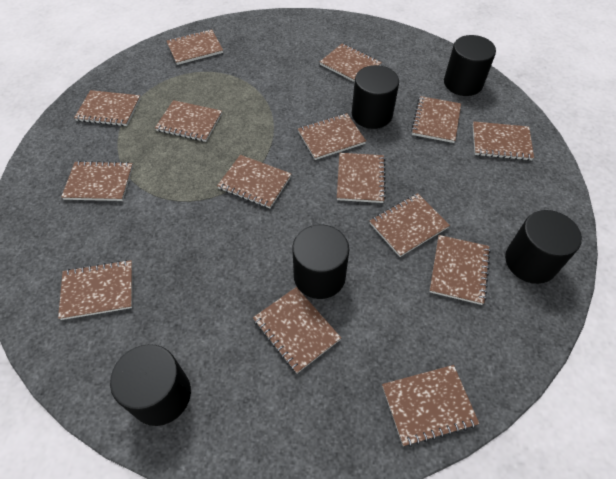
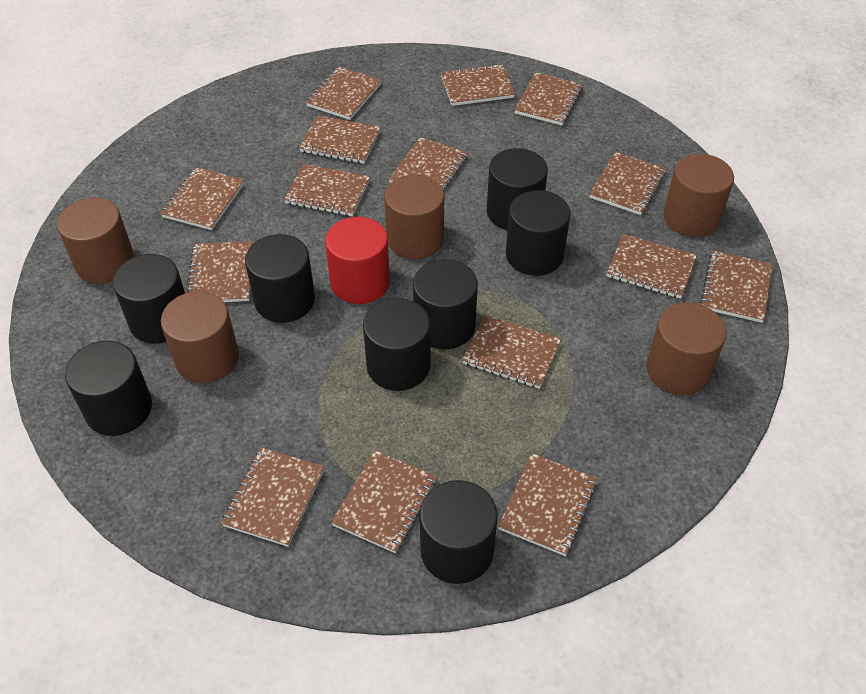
black cylinder: 5 -> 8
brown cylinder: 0 -> 5
red cylinder: 0 -> 1

